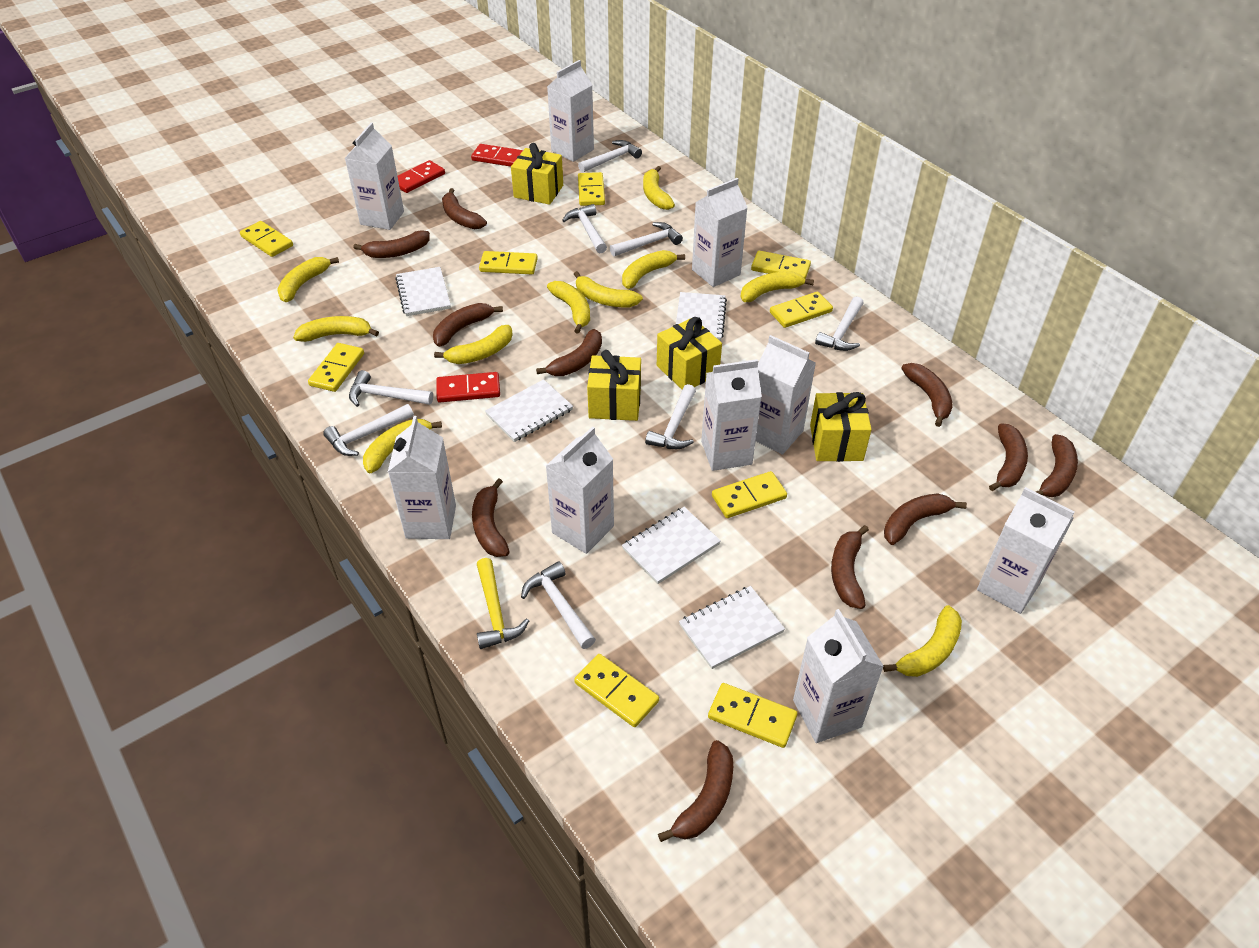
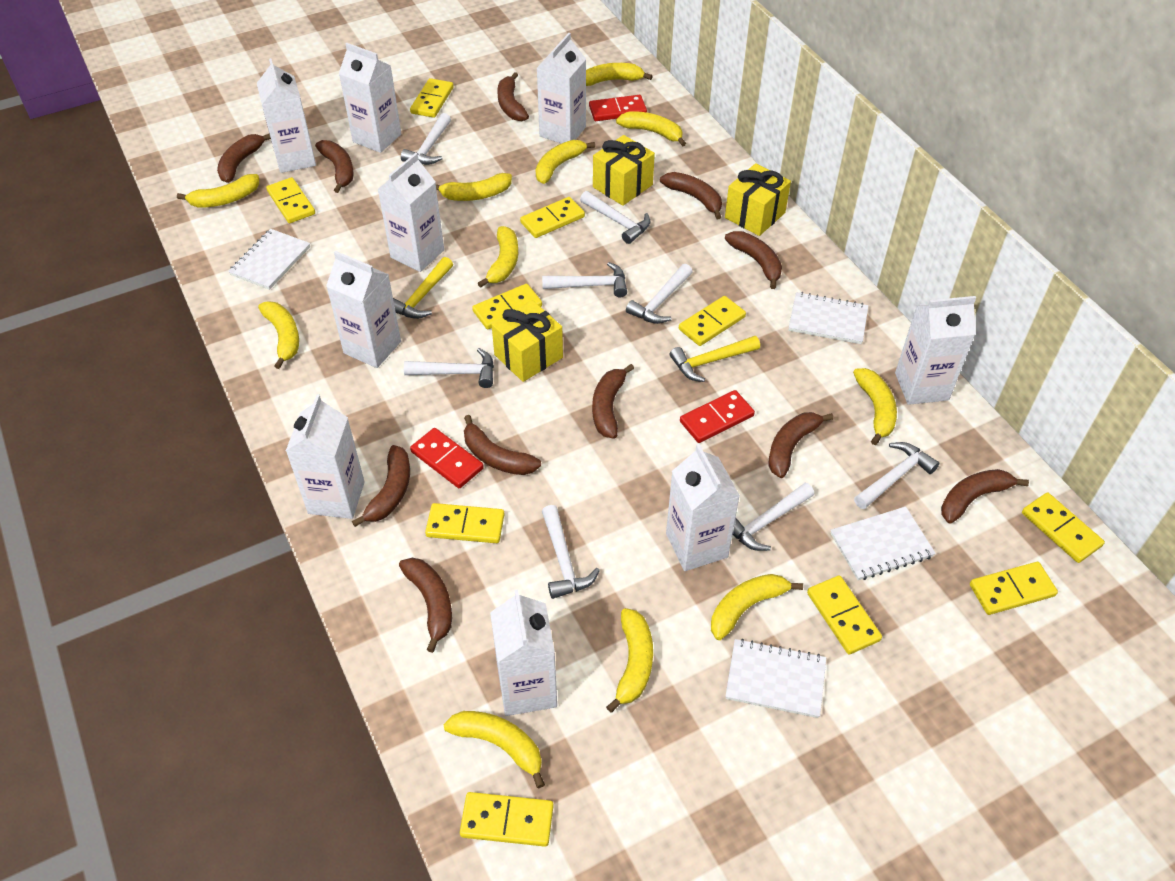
white notebook: 5 -> 4
yellow banana: 10 -> 11
yellow domino: 9 -> 10
yellow gift: 4 -> 3
yellow hammer: 1 -> 2

